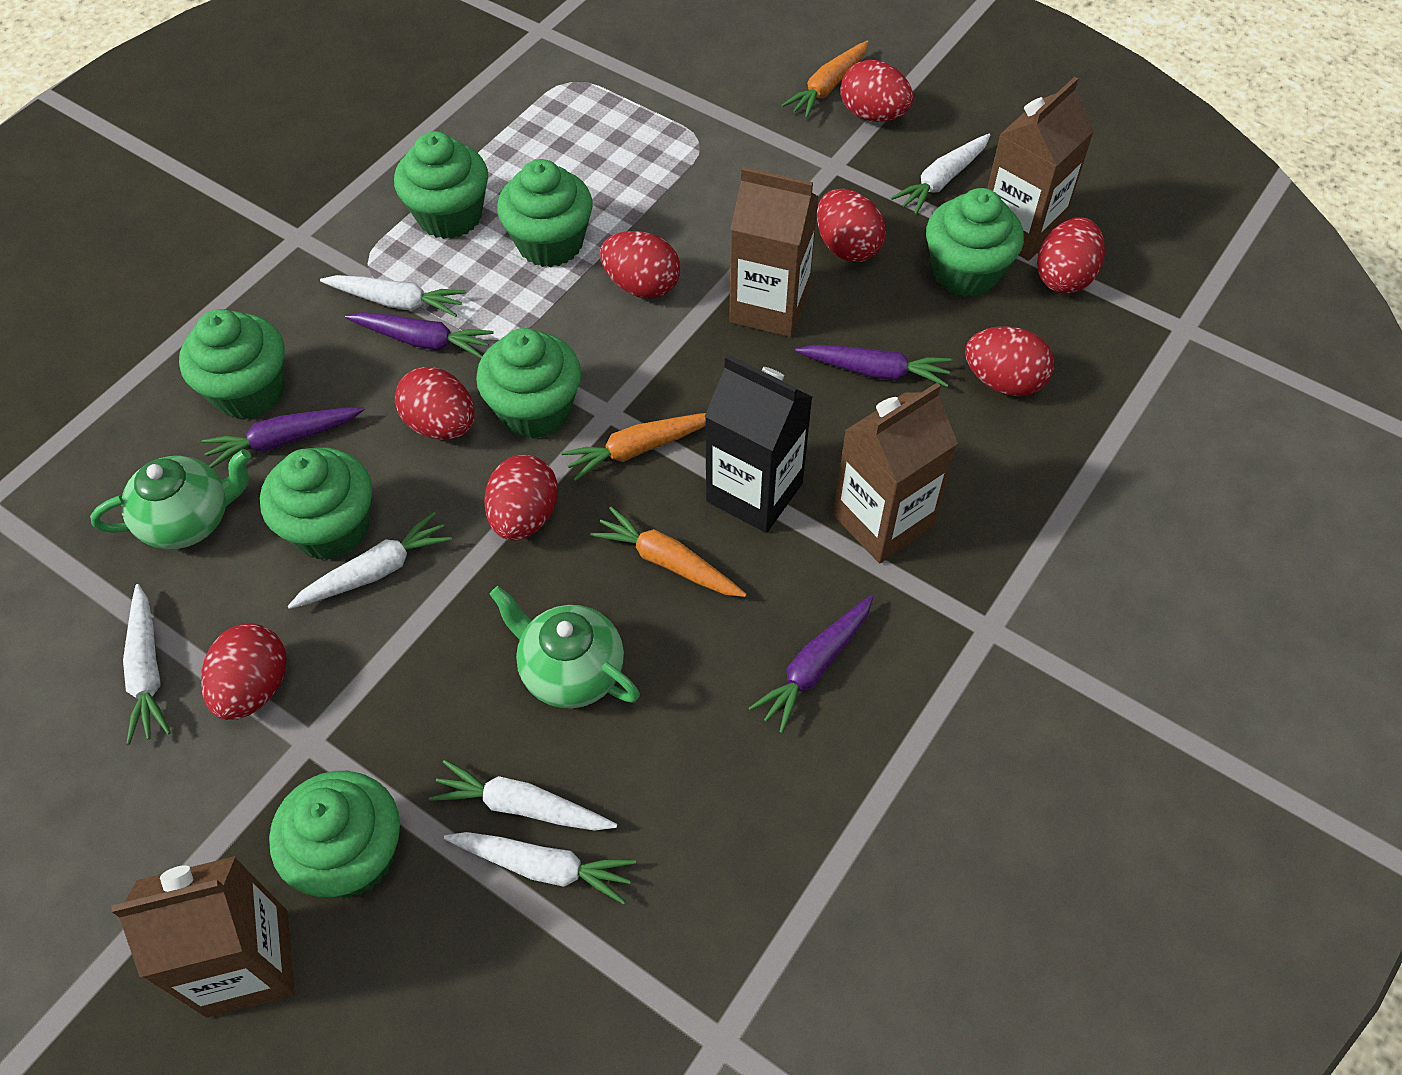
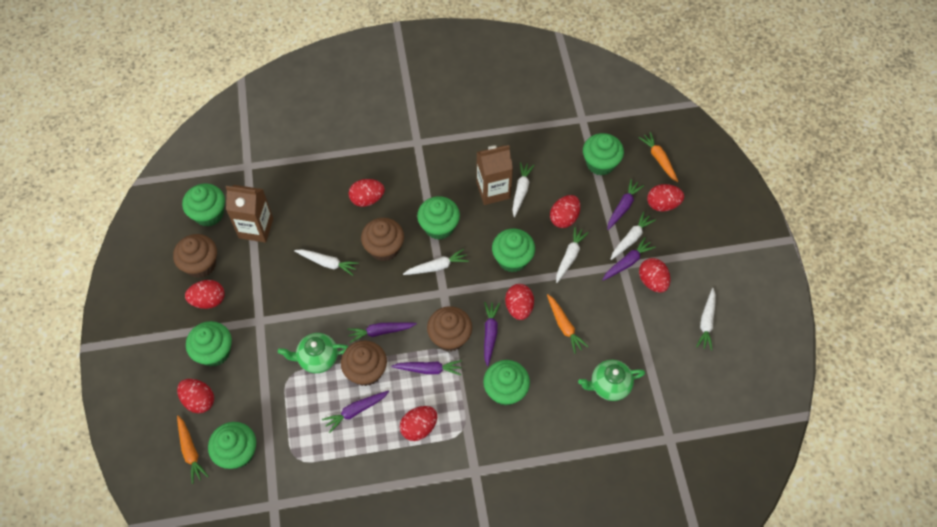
black carton: 1 -> 0
brown carton: 4 -> 2
brown cupcake: 0 -> 4
purple carrot: 4 -> 6

